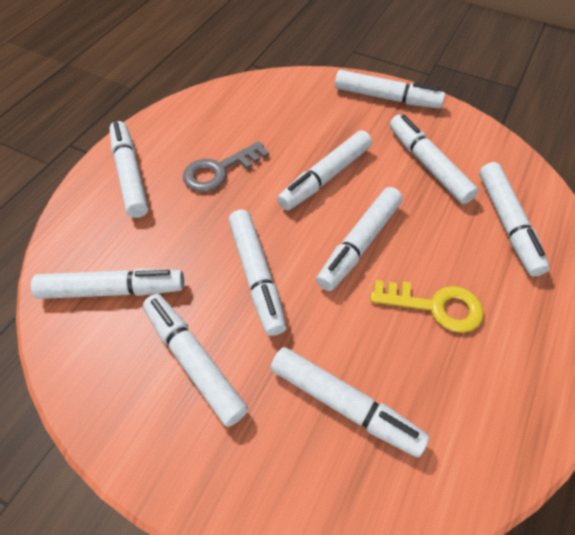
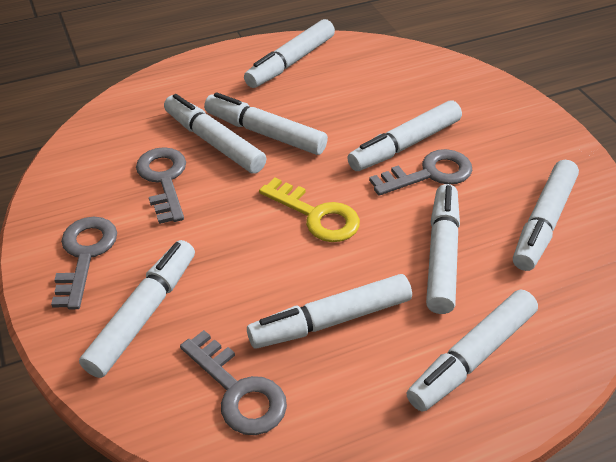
grey key: 1 -> 4
white marker: 10 -> 9

